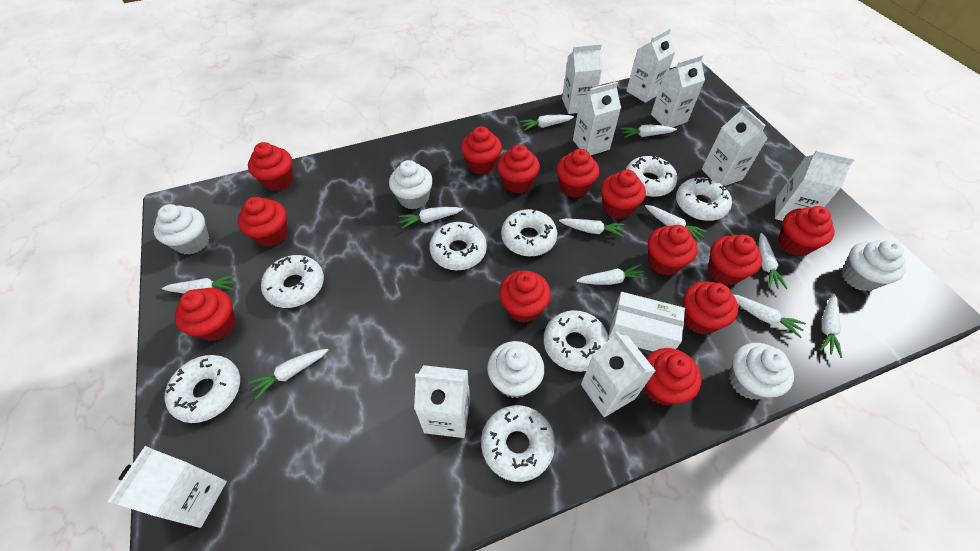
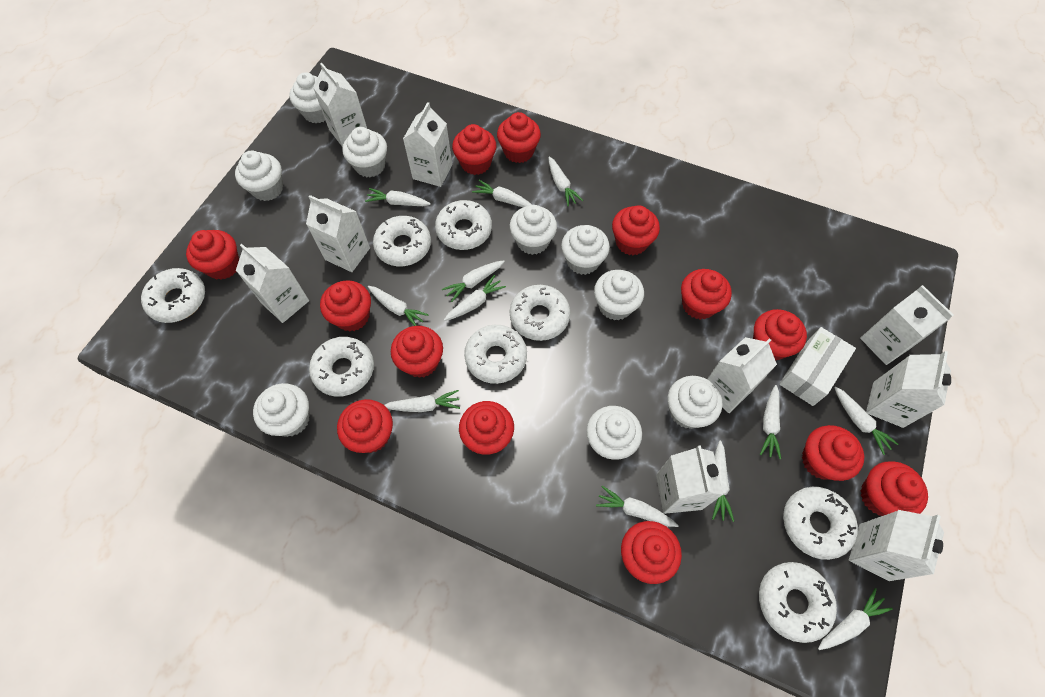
white carrot: 11 -> 12
white cupcake: 5 -> 9

